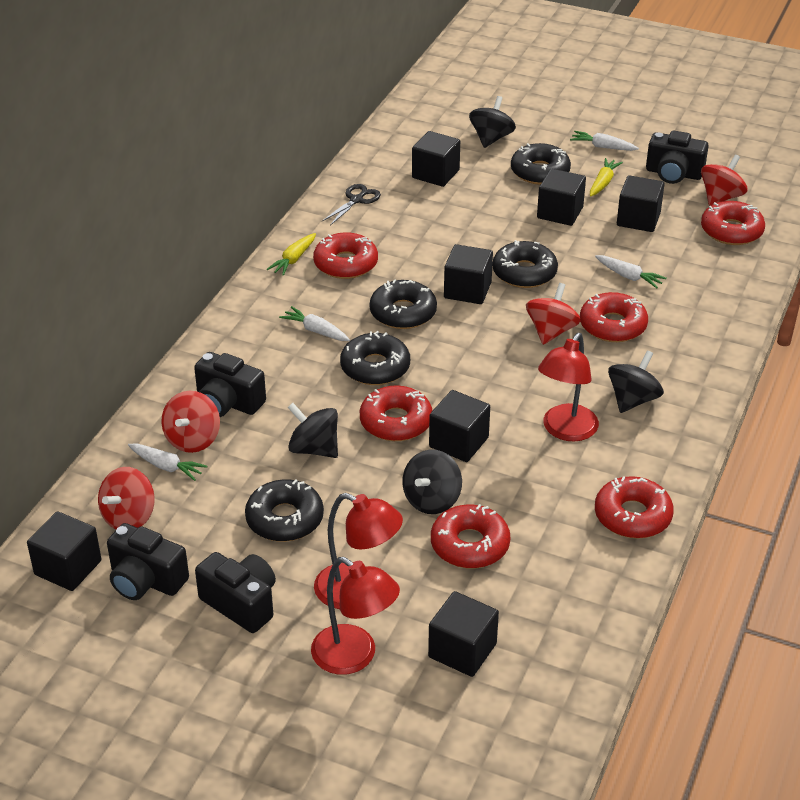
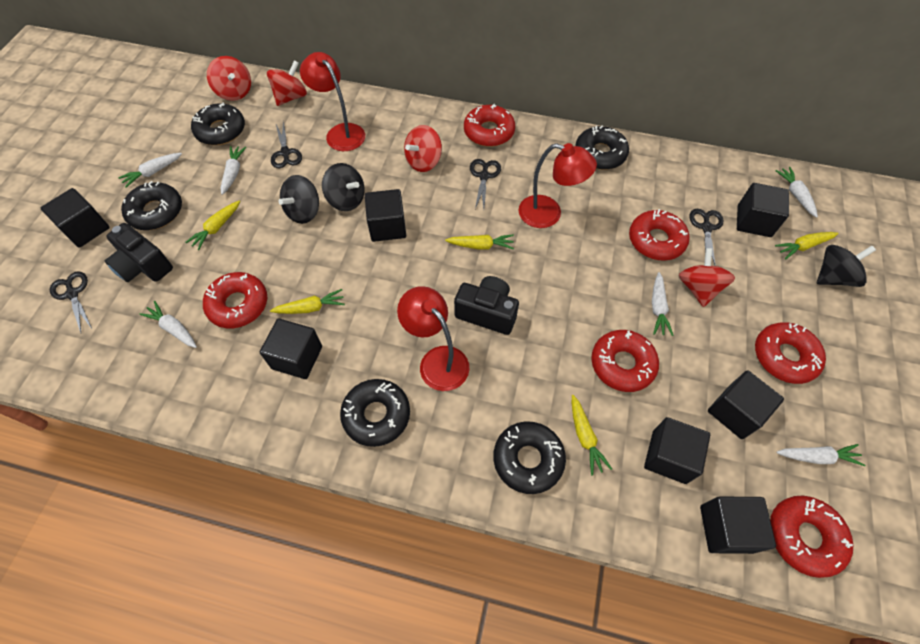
black camera: 4 -> 2
black scissors: 1 -> 4
black spinning top: 4 -> 3
white carrot: 4 -> 6
yellow carrot: 2 -> 5

